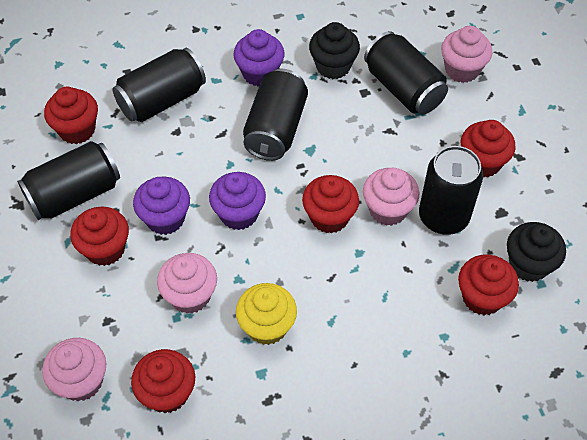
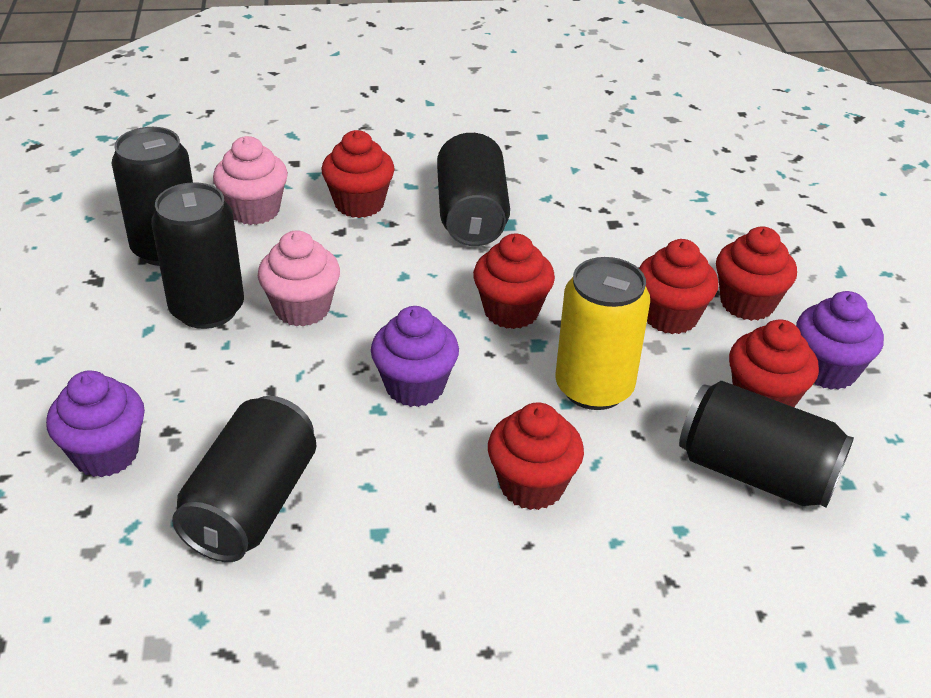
black cupcake: 2 -> 0
pink cupcake: 4 -> 2
yellow can: 0 -> 1
yellow cupcake: 1 -> 0

